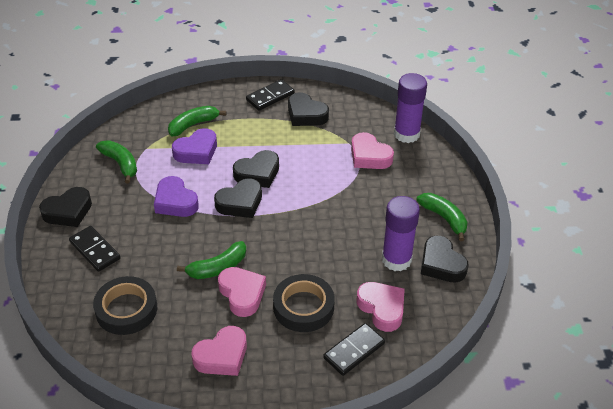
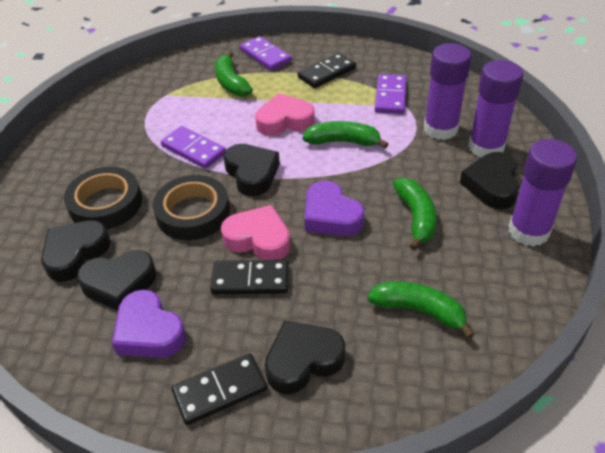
pink heart: 4 -> 2
purple domino: 0 -> 3
purple glue stick: 2 -> 3

